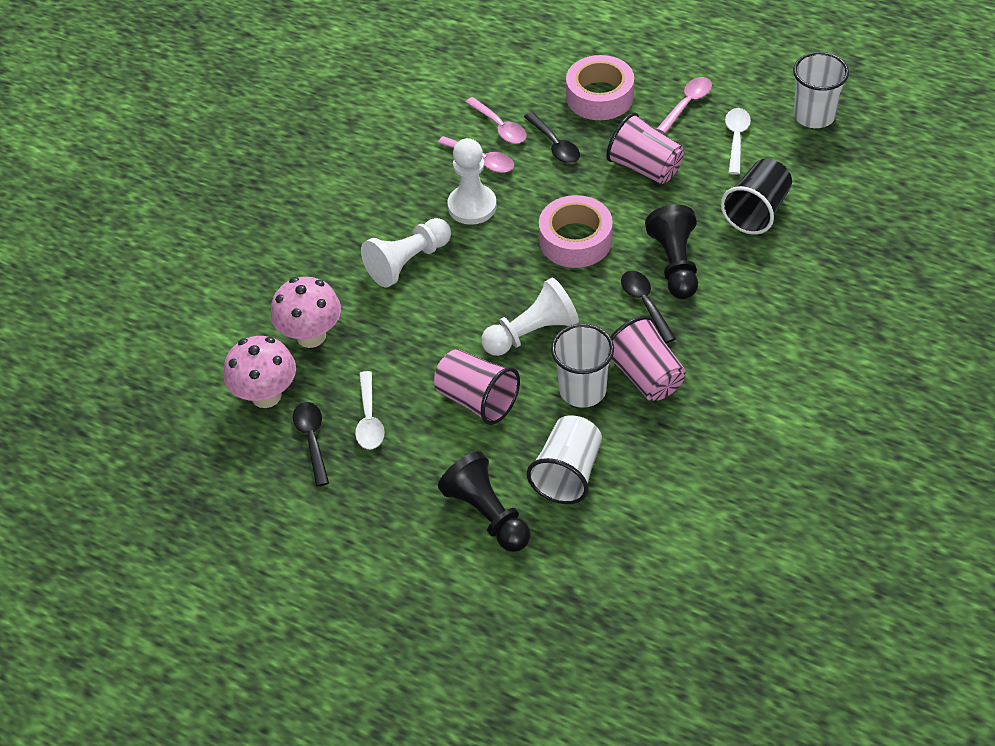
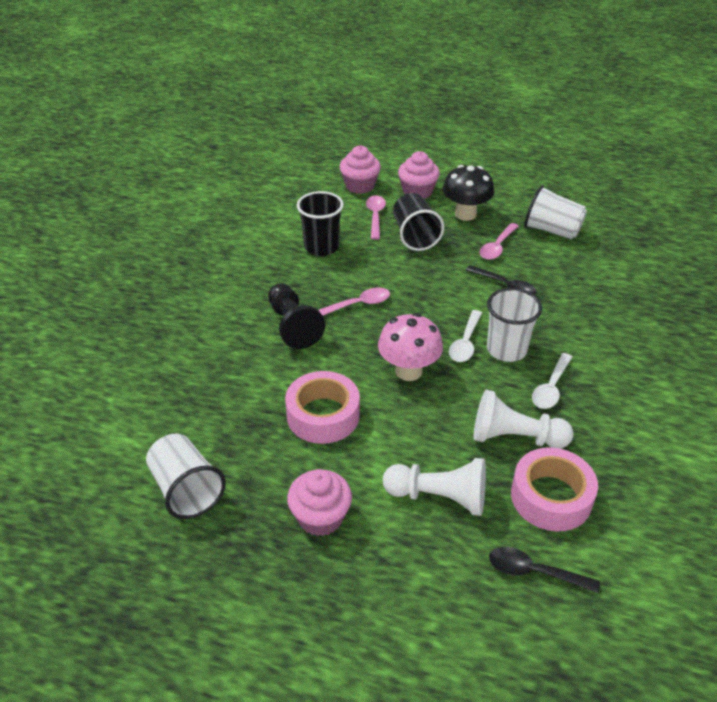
black cup: 1 -> 2
black mushroom: 0 -> 1
black pawn: 2 -> 1
black spoon: 3 -> 2
pink cup: 3 -> 0
pink cupcake: 0 -> 3
pink mushroom: 2 -> 1
white pawn: 3 -> 2

